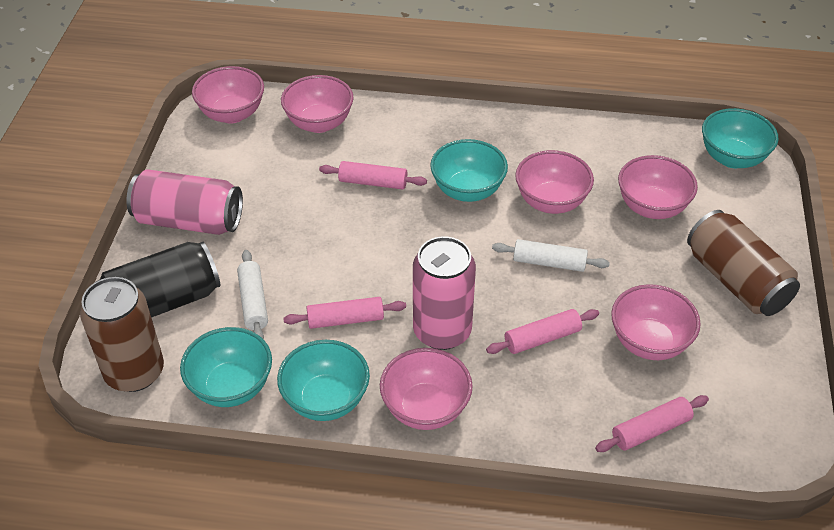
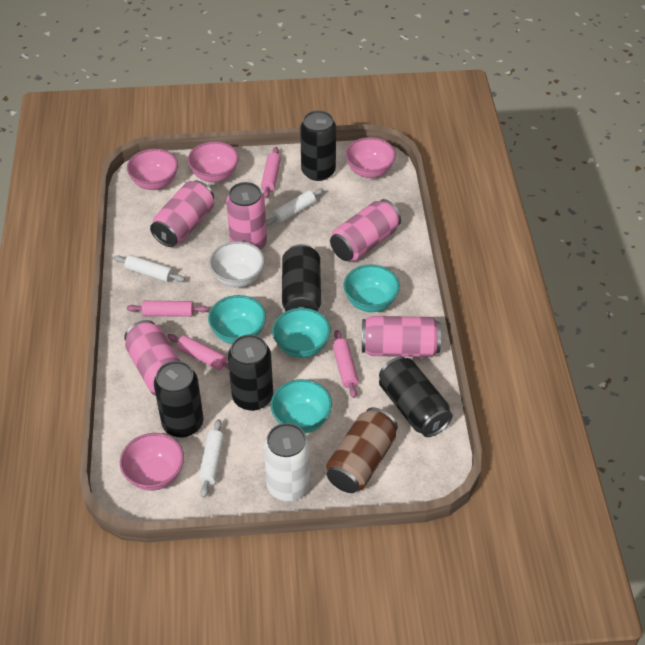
black can: 1 -> 5
brown can: 2 -> 1
pink bowl: 6 -> 4
pink can: 2 -> 5
white bowl: 0 -> 1
white can: 0 -> 1
white rolling pin: 2 -> 3

